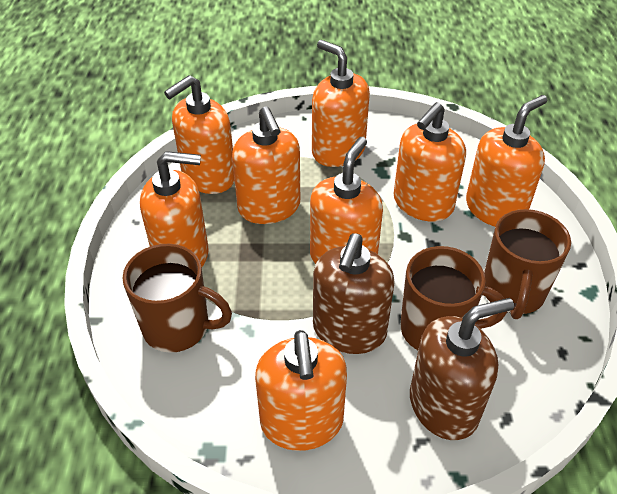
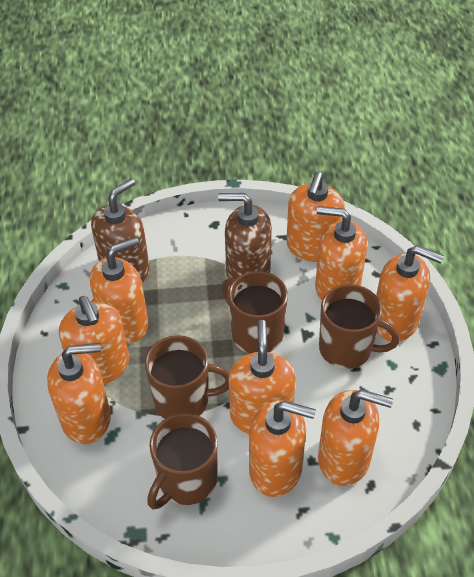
brown mug: 3 -> 4
orange soap dispenser: 8 -> 9

